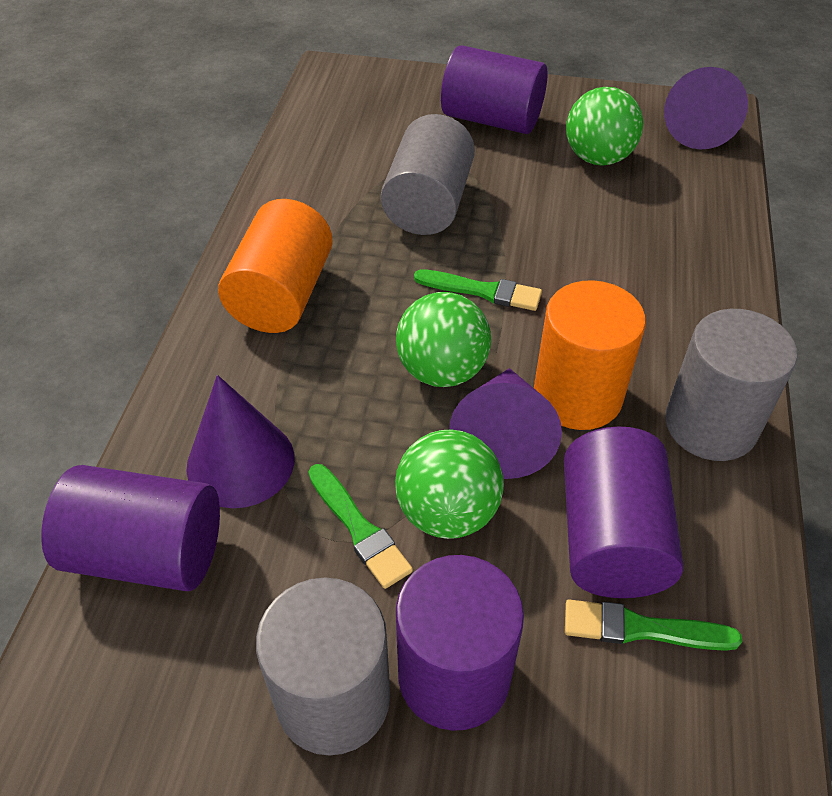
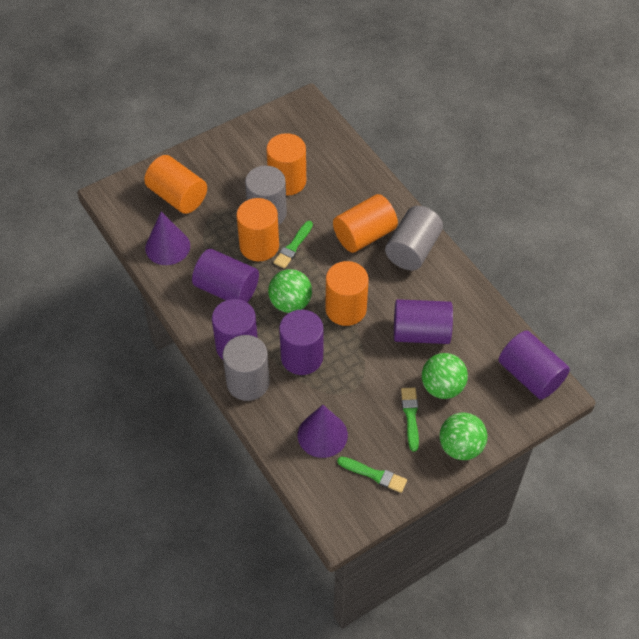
orange cylinder: 2 -> 5
purple cone: 3 -> 2
purple cylinder: 4 -> 5

